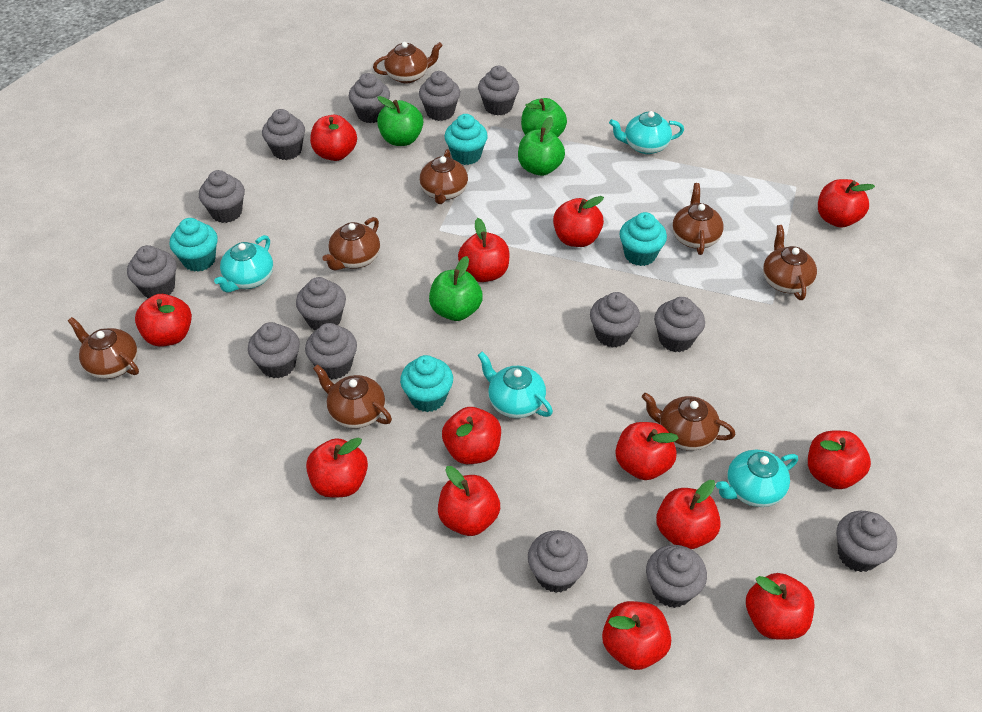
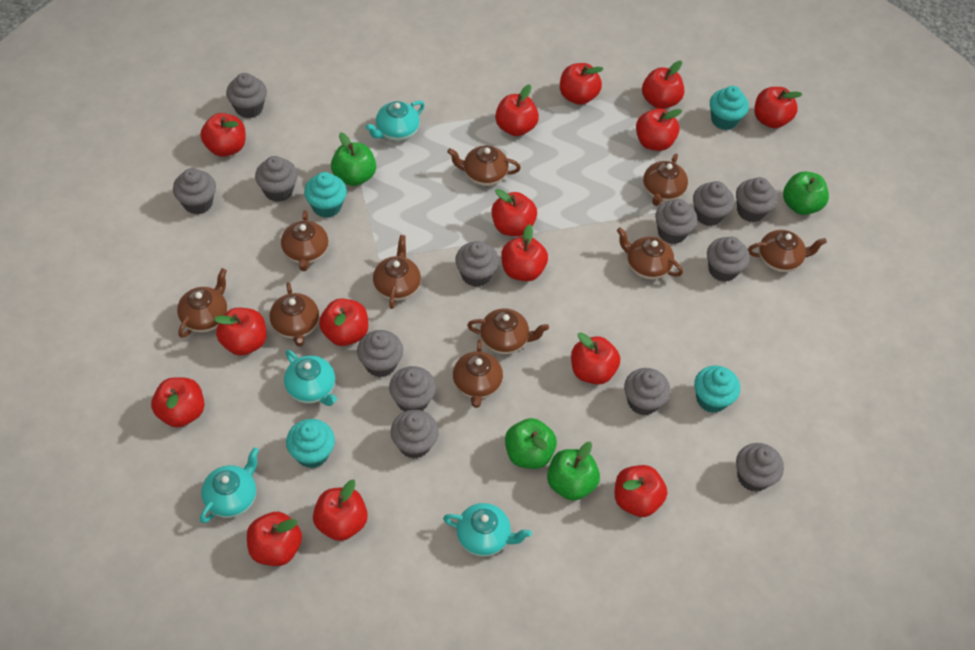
brown teapot: 8 -> 10
grey cupcake: 14 -> 13
red apple: 13 -> 15

